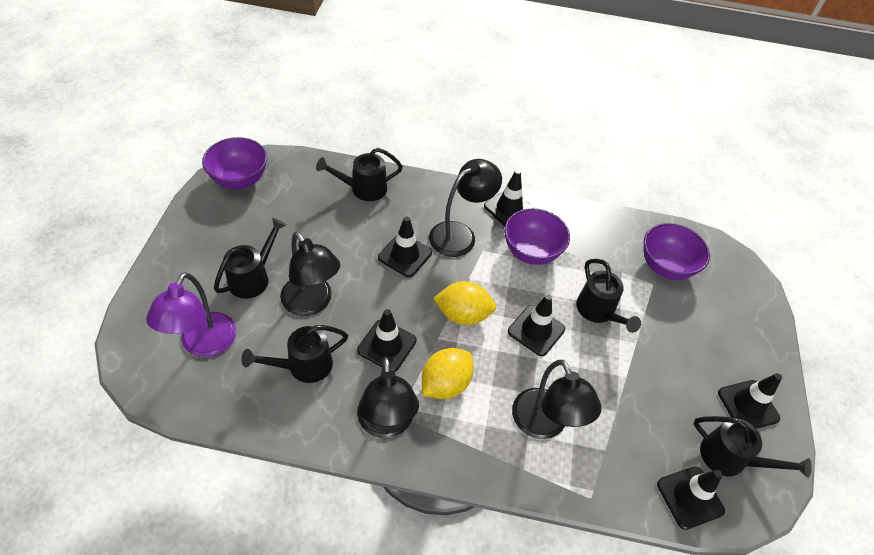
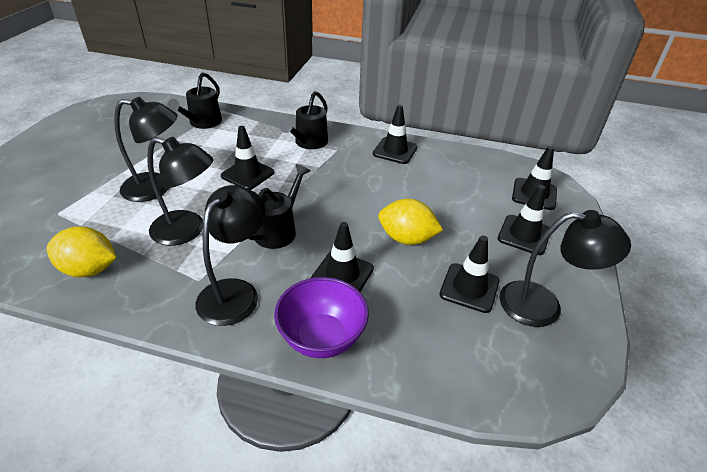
black watering can: 5 -> 3
purple bowl: 3 -> 1
purple lamp: 1 -> 0

